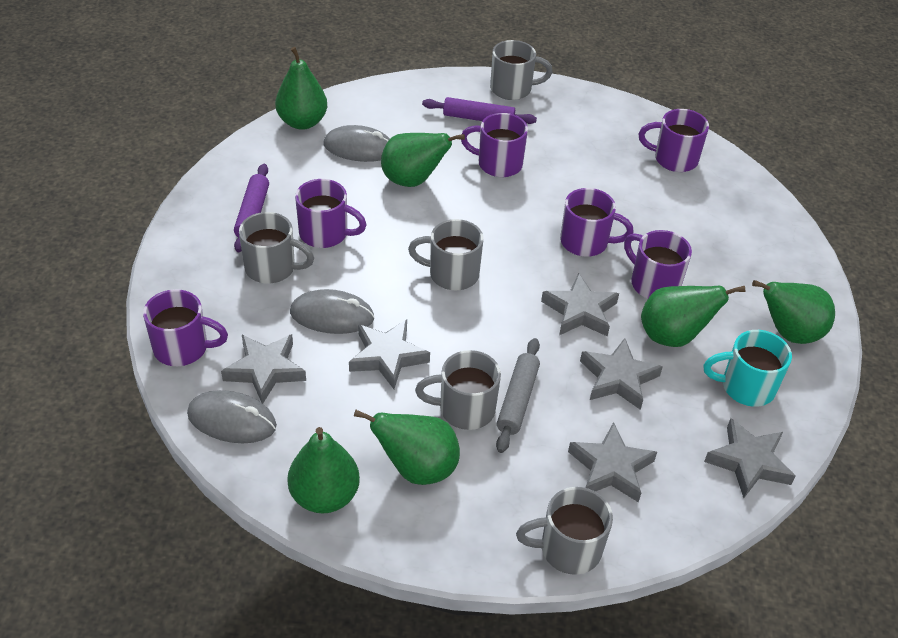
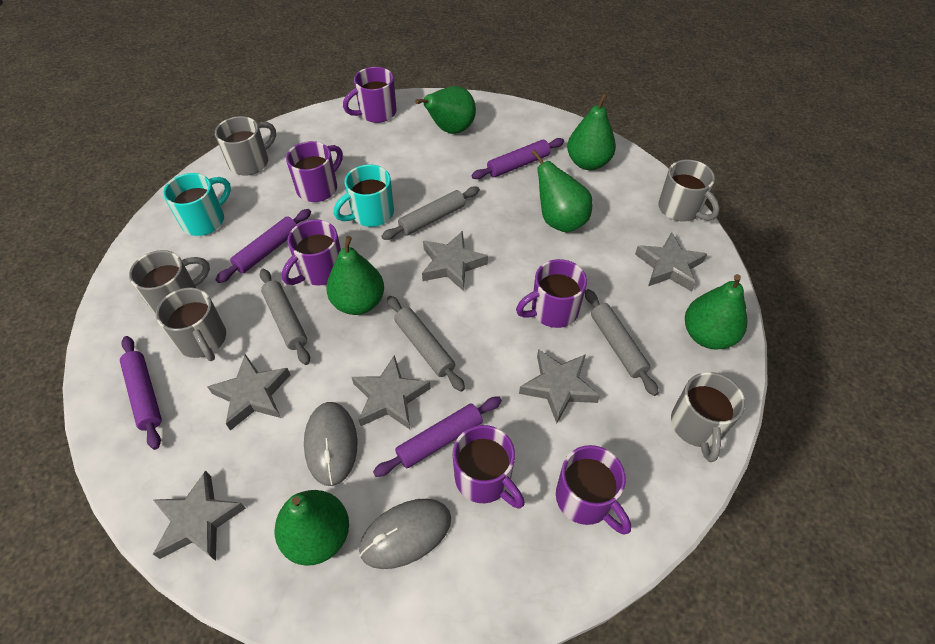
grey mouse: 3 -> 2
grey rolling pin: 1 -> 4
purple rolling pin: 2 -> 4
turquoise mug: 1 -> 2

